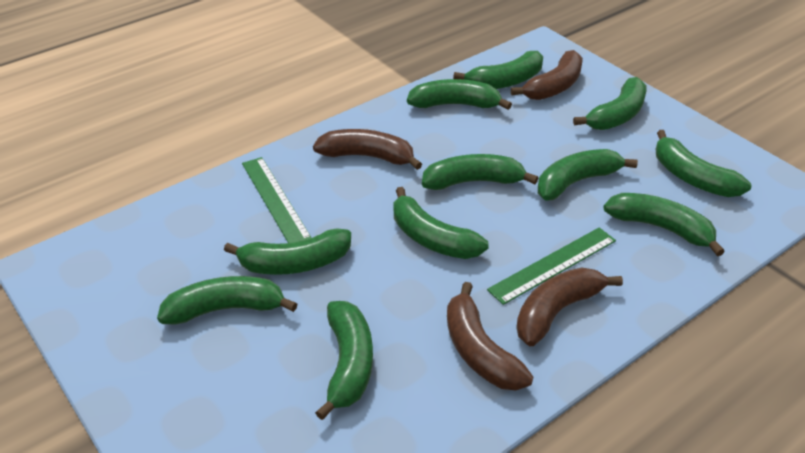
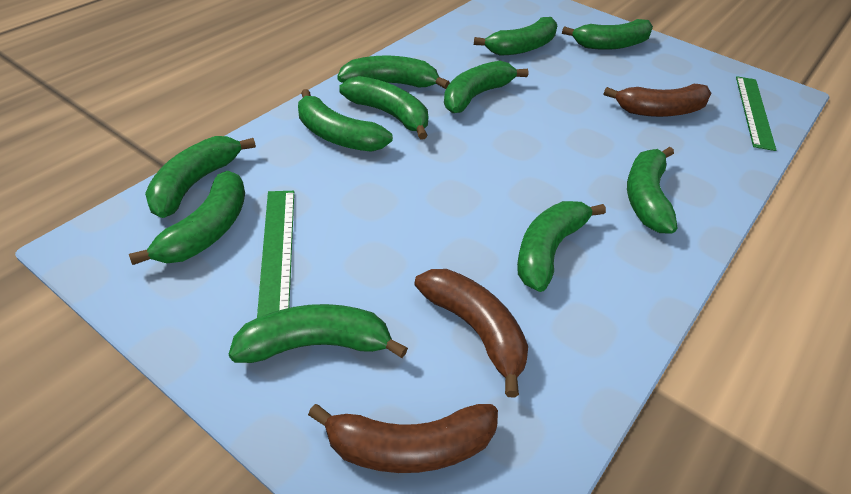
brown banana: 4 -> 3

